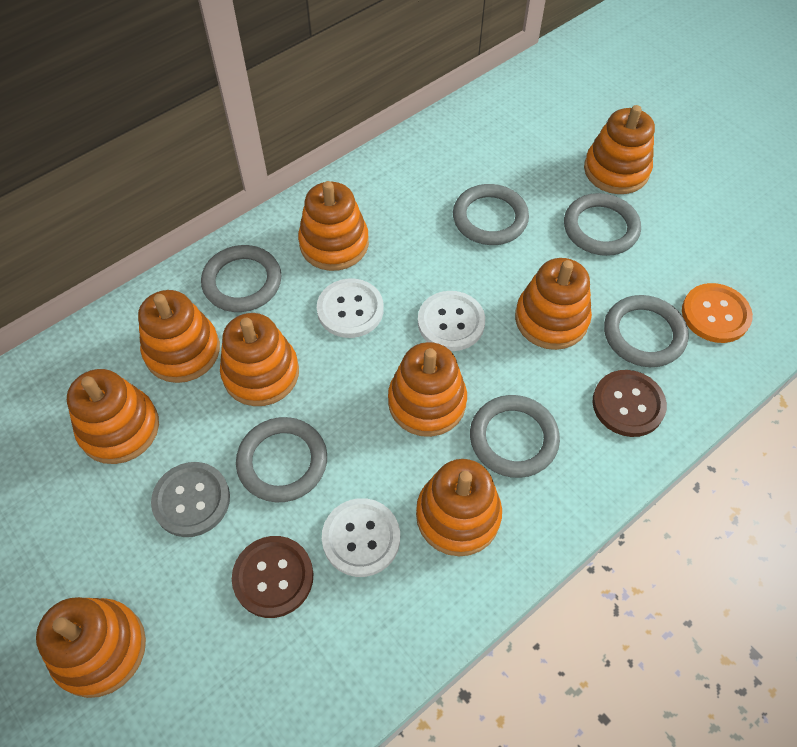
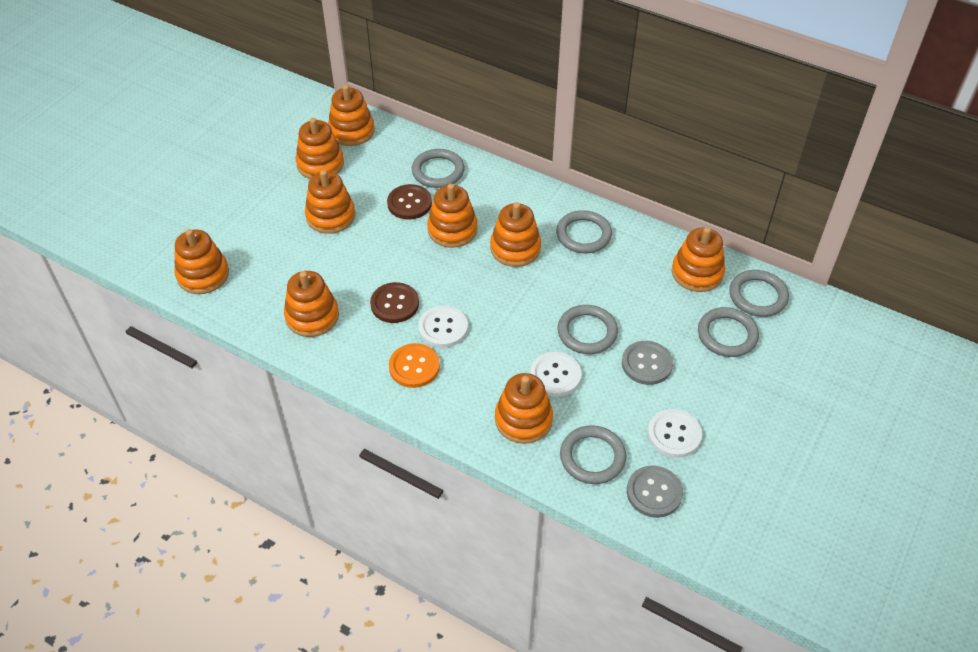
grey button: 1 -> 2

